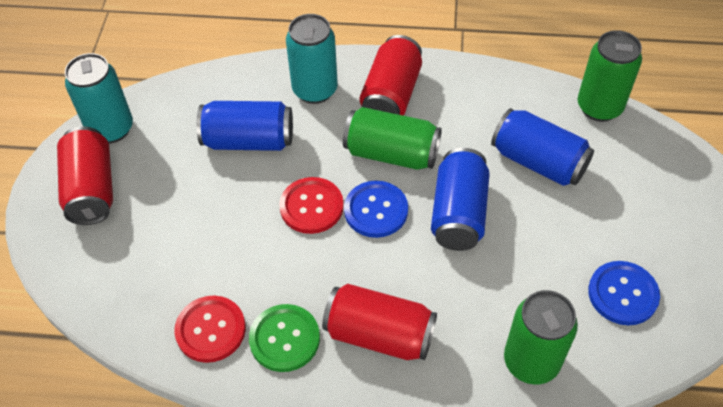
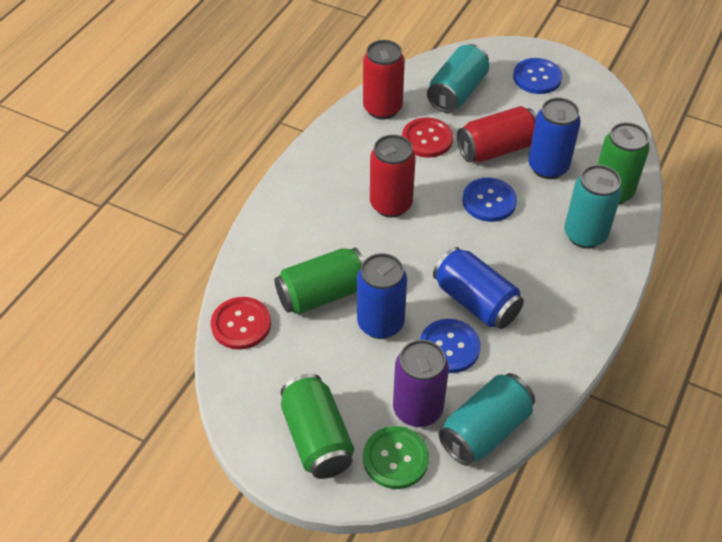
blue button: 2 -> 3
purple can: 0 -> 1
turquoise can: 2 -> 3

